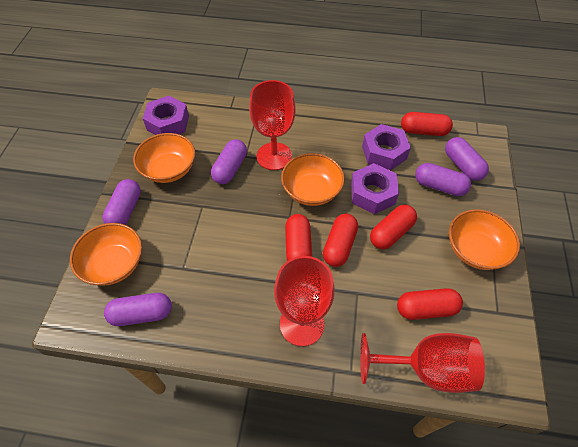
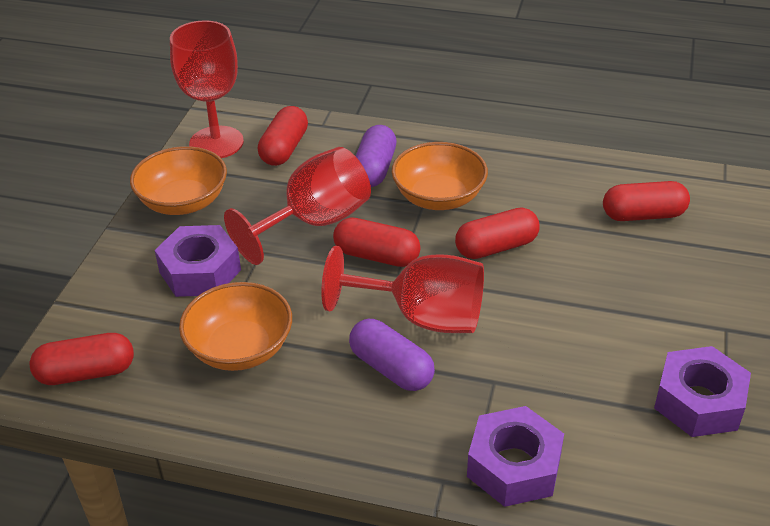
orange bowl: 4 -> 3
purple capsule: 5 -> 2

